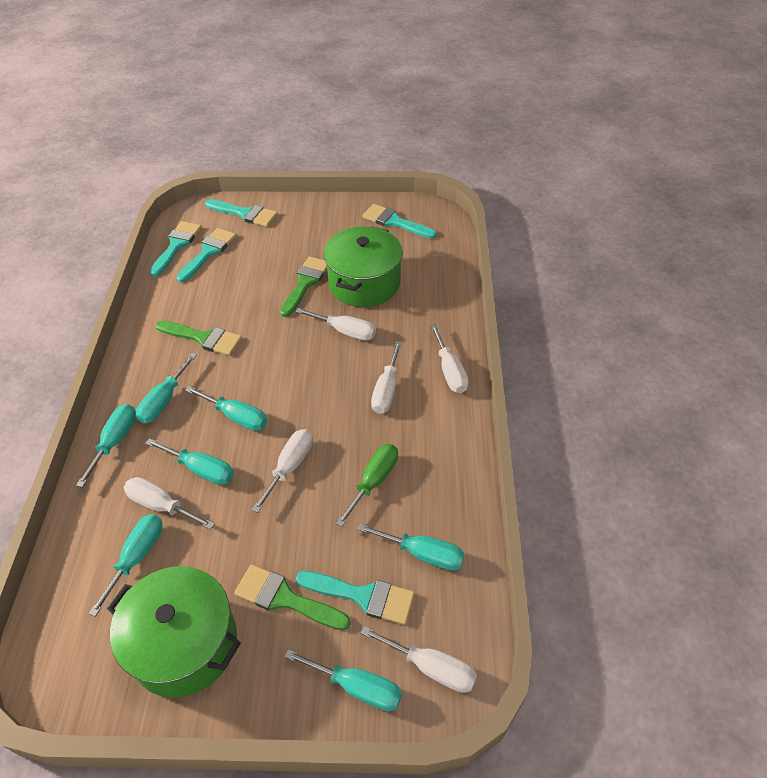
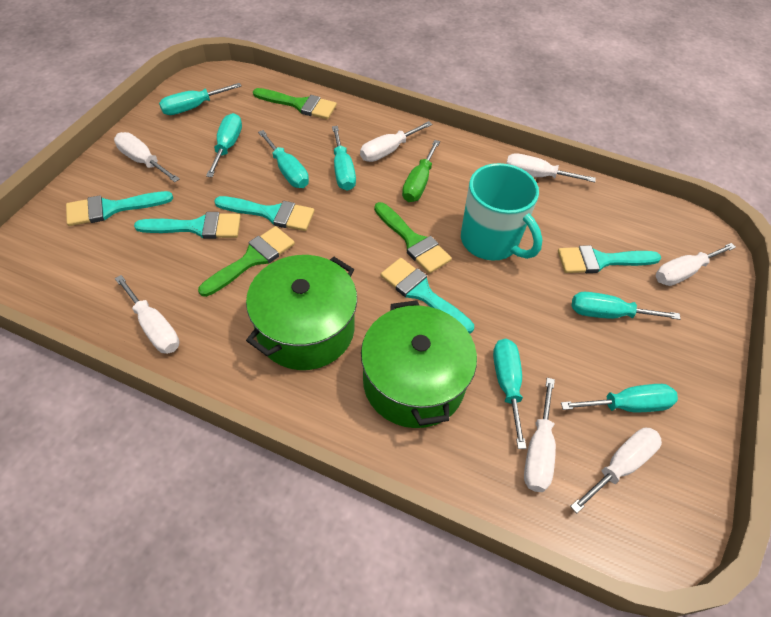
turquoise mug: 0 -> 1
white screwdriver: 6 -> 7

